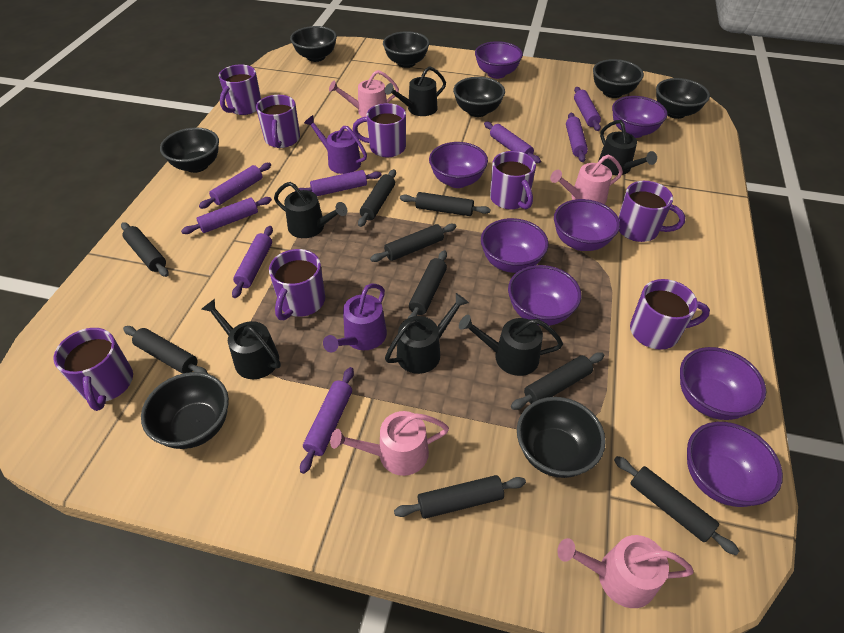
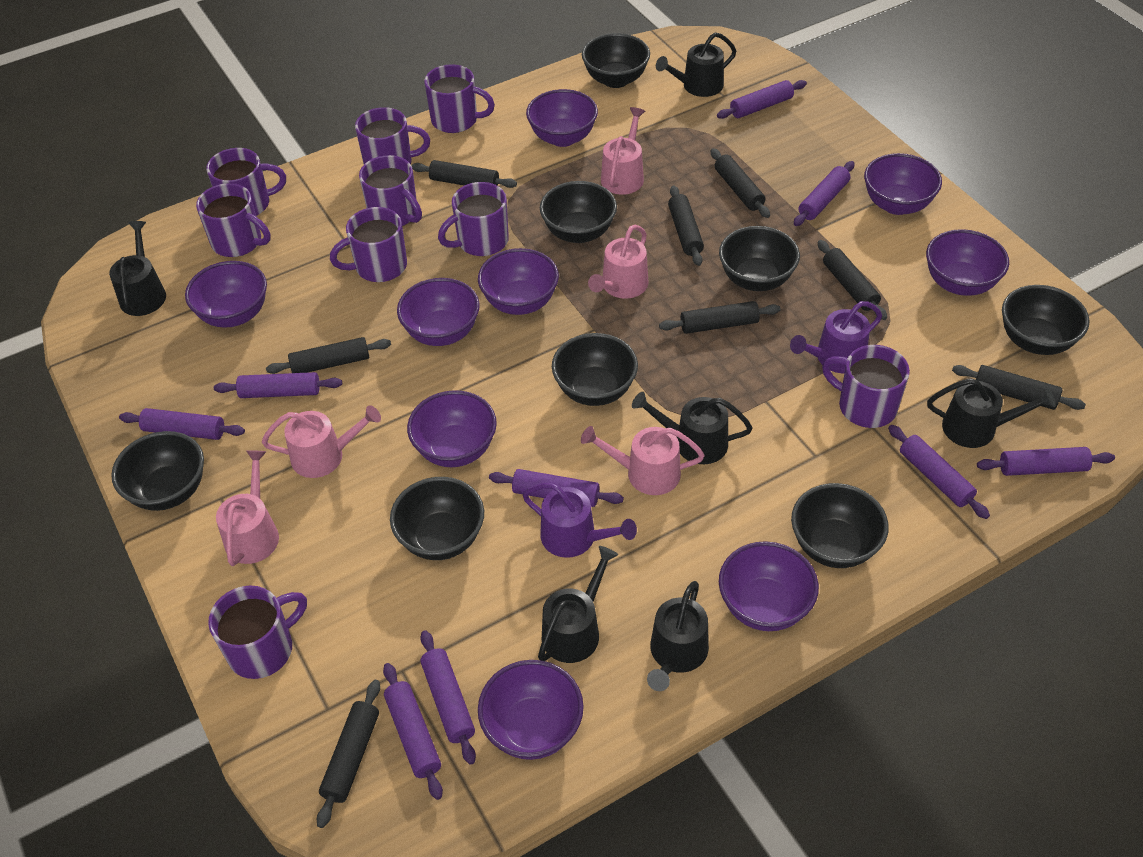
black rolling pin: 9 -> 8
pink watering can: 4 -> 5
purple bowl: 8 -> 9
purple mug: 8 -> 9
purple rolling pin: 8 -> 9

